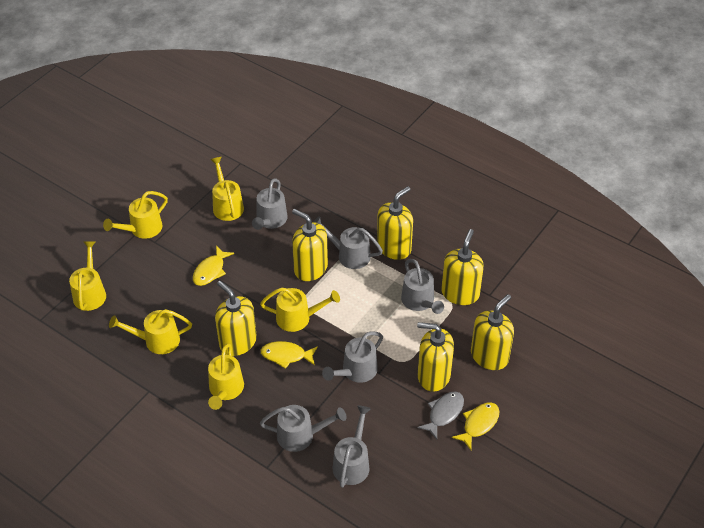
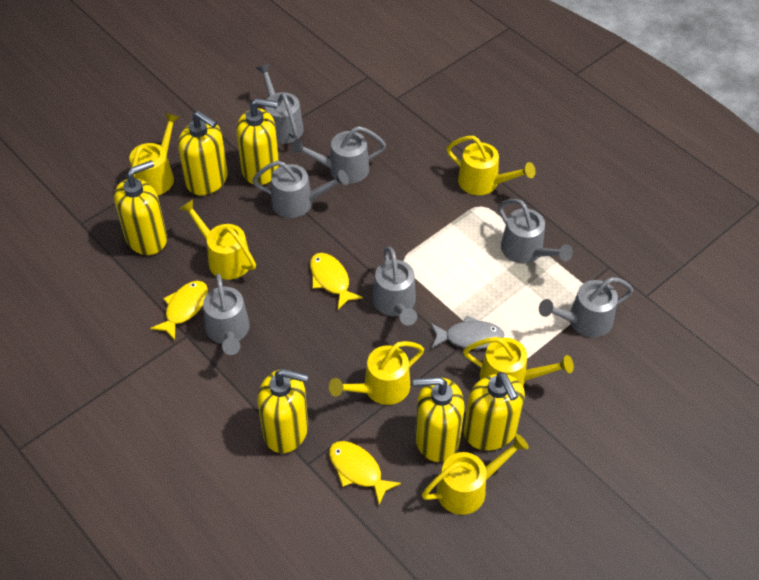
grey watering can: 6 -> 7

